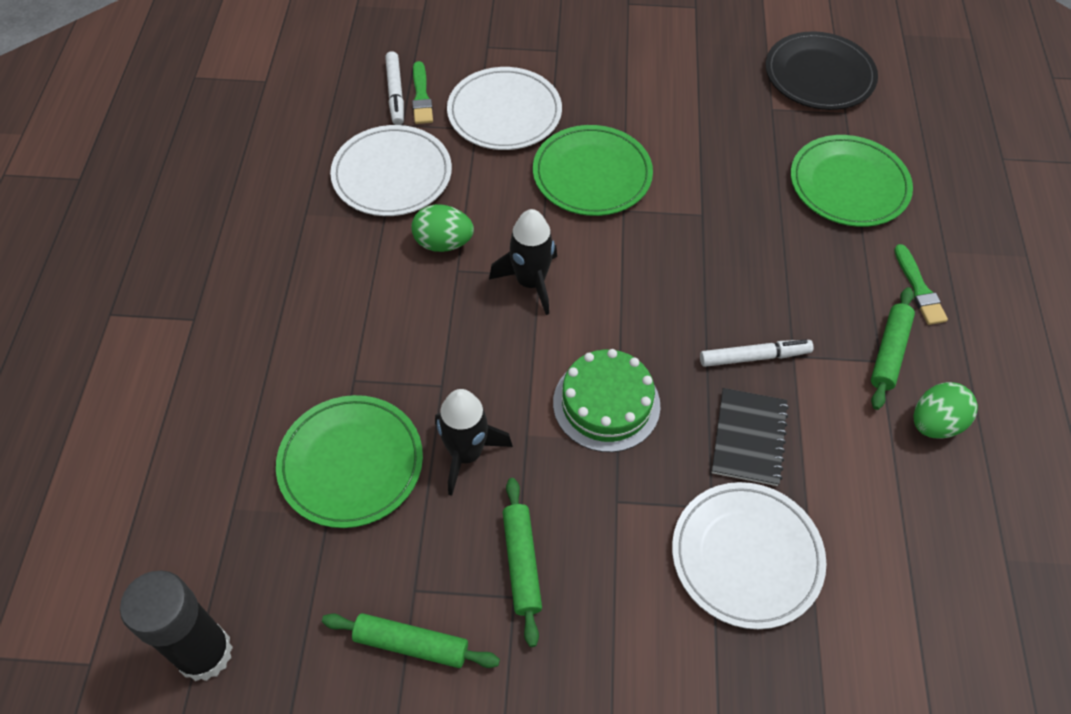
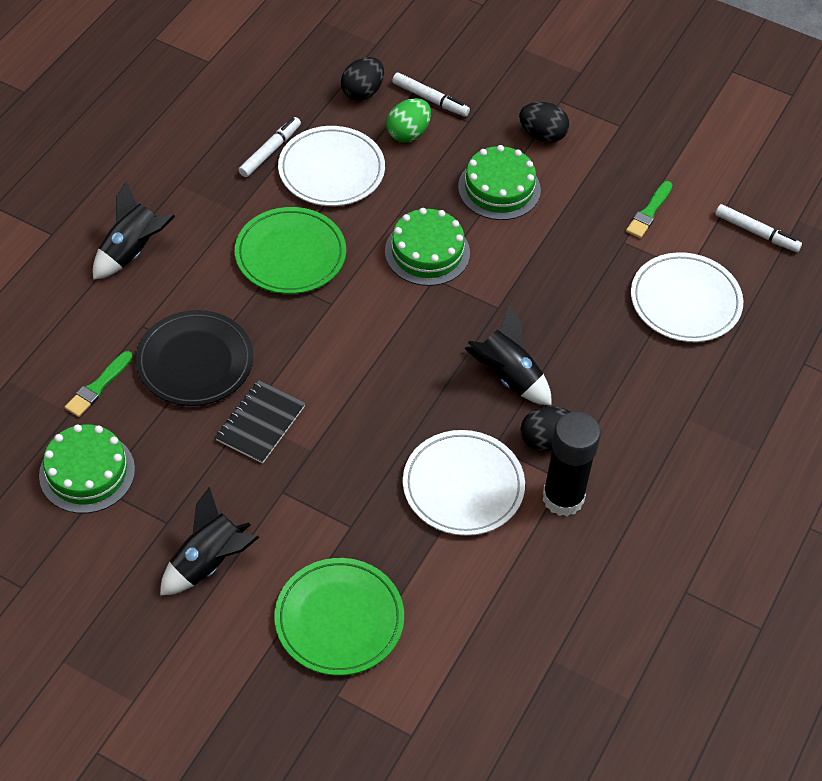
black egg: 0 -> 3
black rocket: 2 -> 3
green cake: 1 -> 3
green egg: 2 -> 1
green plate: 3 -> 2
green rolling pin: 3 -> 0
white marker: 2 -> 3

